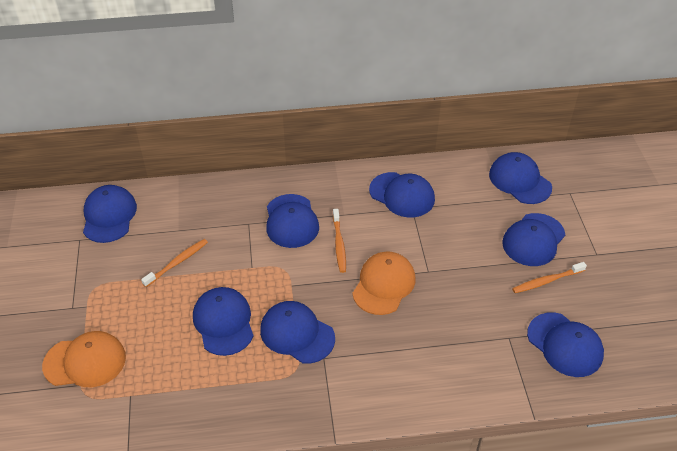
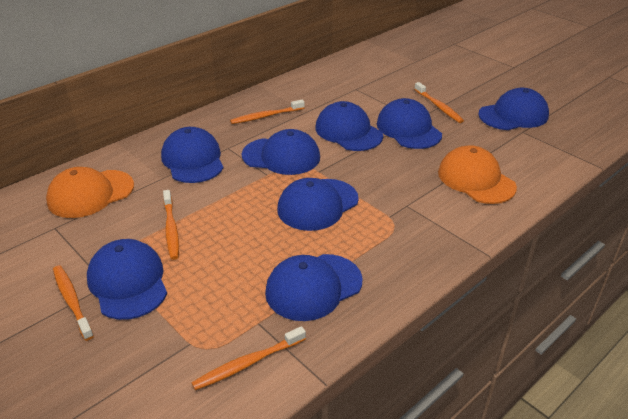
orange toothbrush: 3 -> 5

